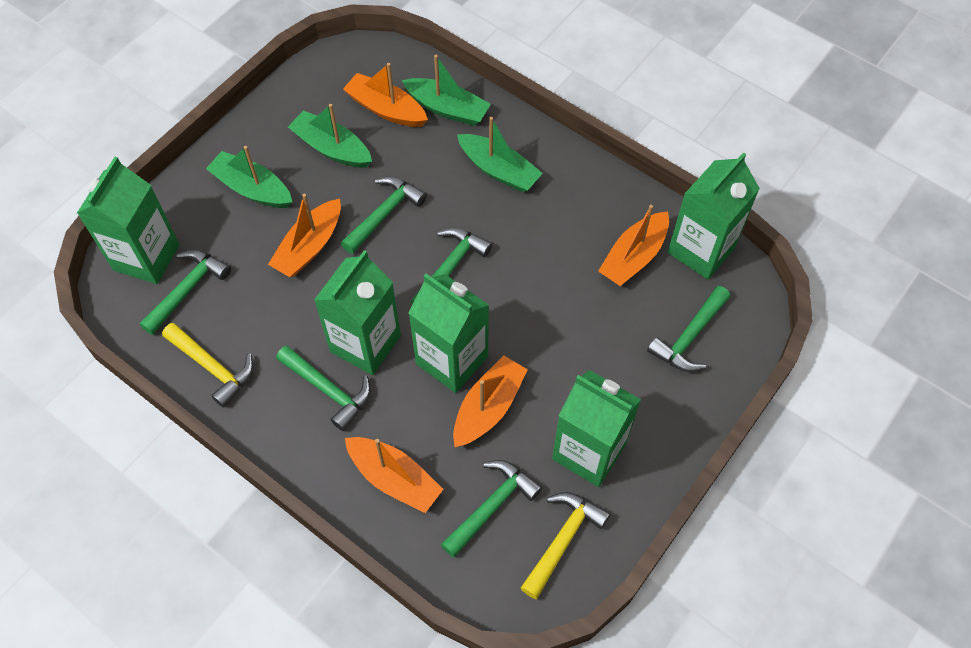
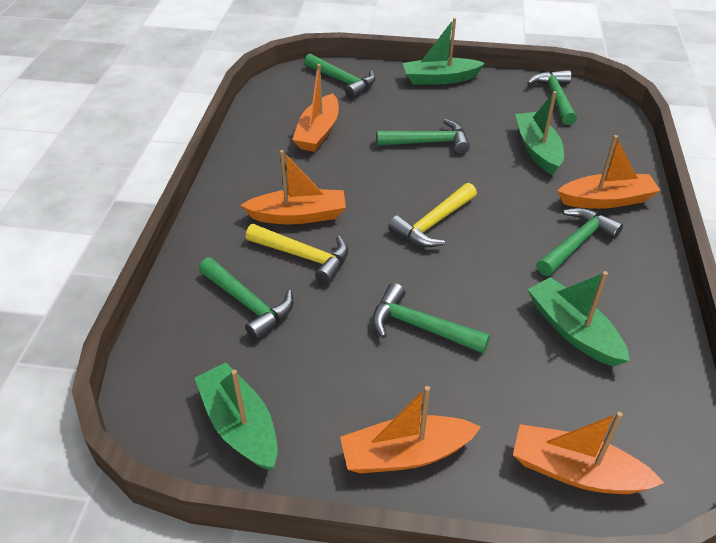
green carton: 5 -> 0

